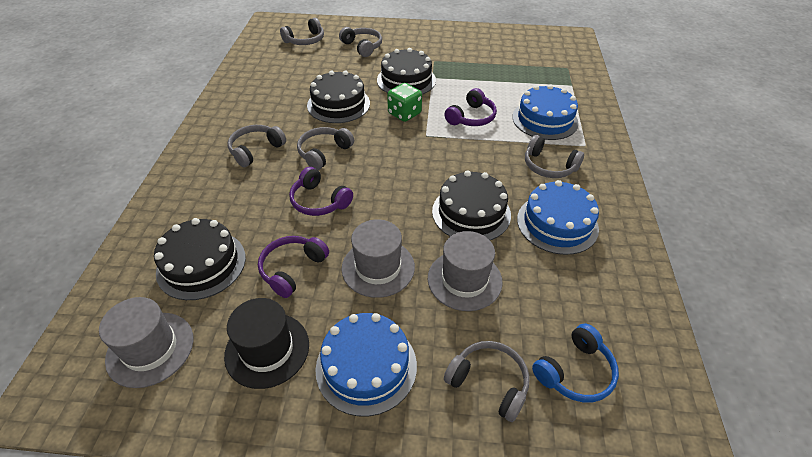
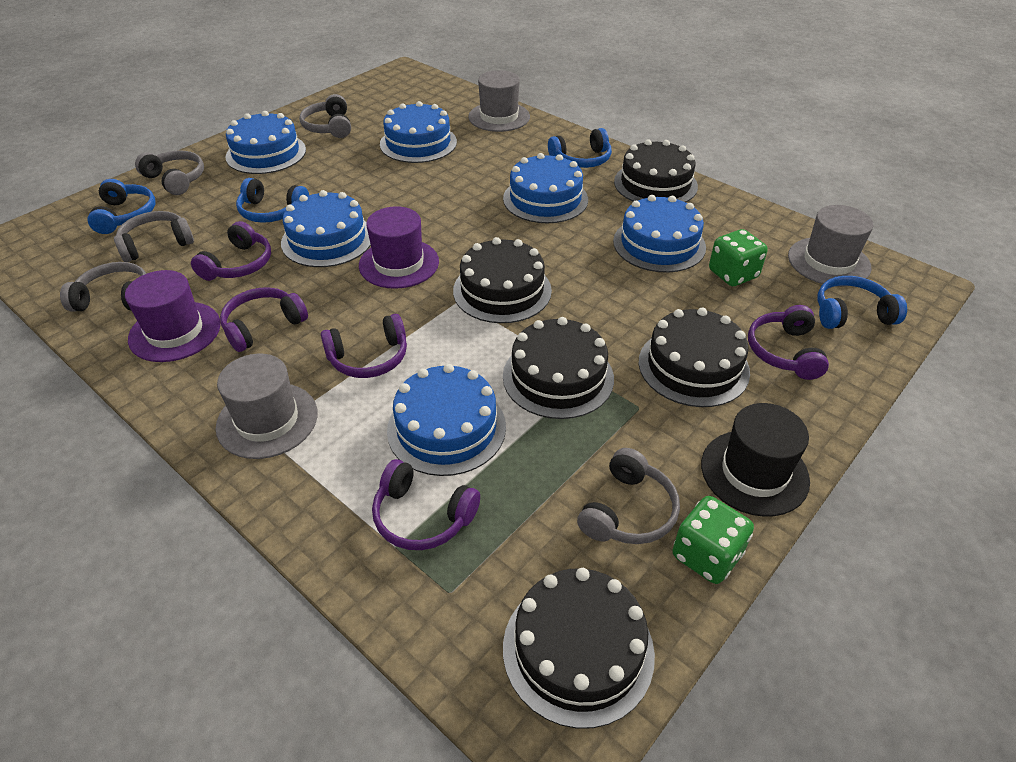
black cake: 4 -> 5
blue cake: 3 -> 6
blue headphones: 1 -> 4
green dice: 1 -> 2
grey headphones: 6 -> 5
purple hat: 0 -> 2
purple headphones: 3 -> 5

